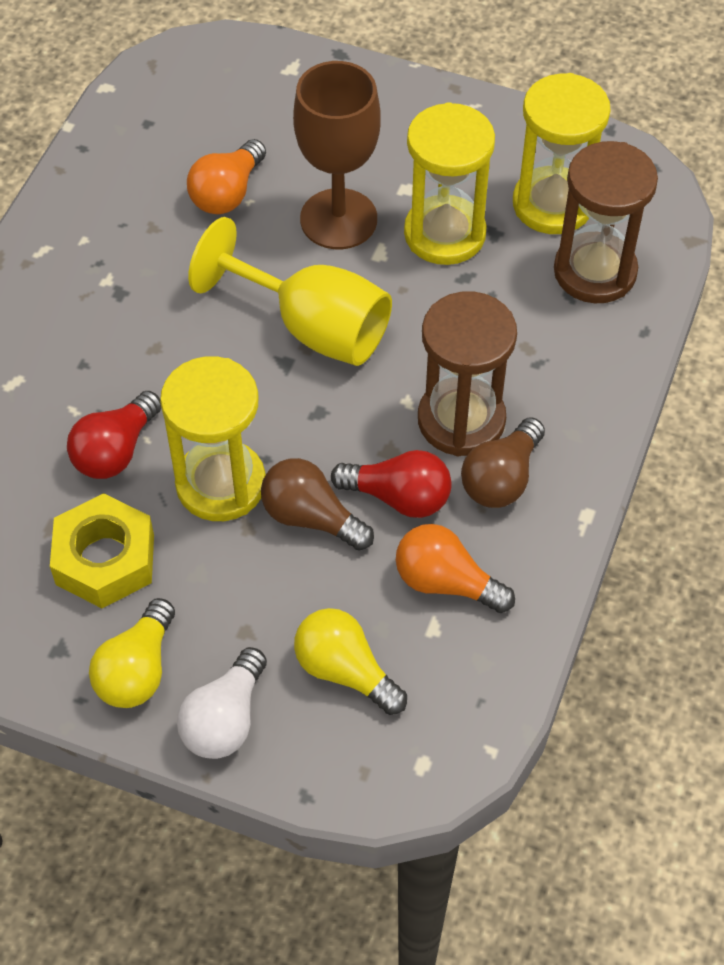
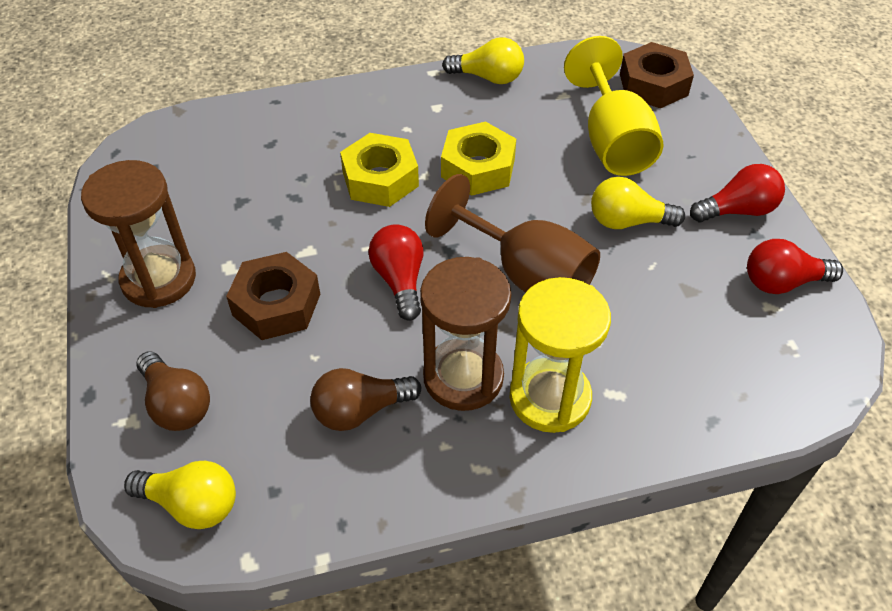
brown nut: 0 -> 2
orange light bulb: 2 -> 0
red light bulb: 2 -> 3
white light bulb: 1 -> 0
yellow hourglass: 3 -> 1
yellow light bulb: 2 -> 3
yellow nut: 1 -> 2

